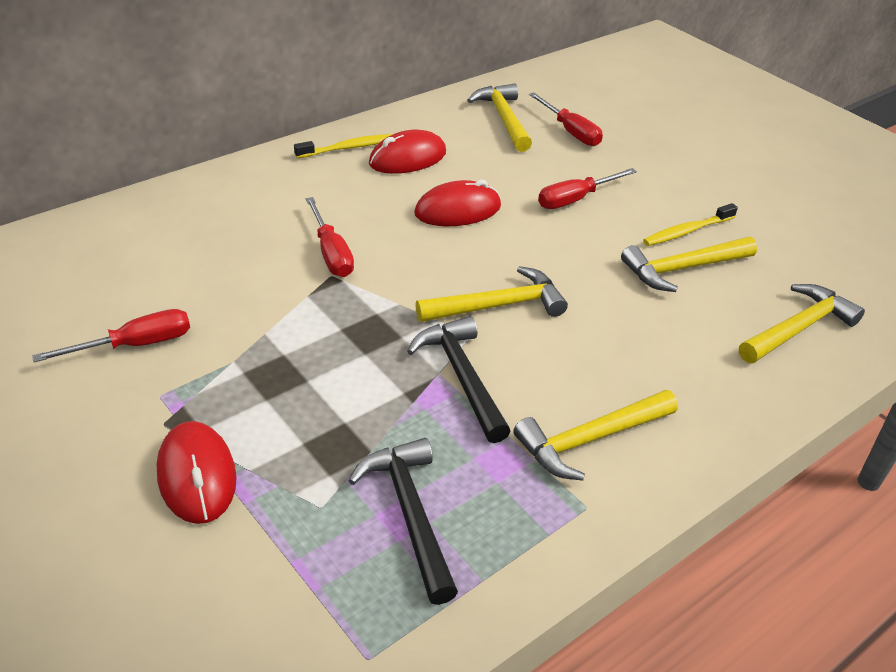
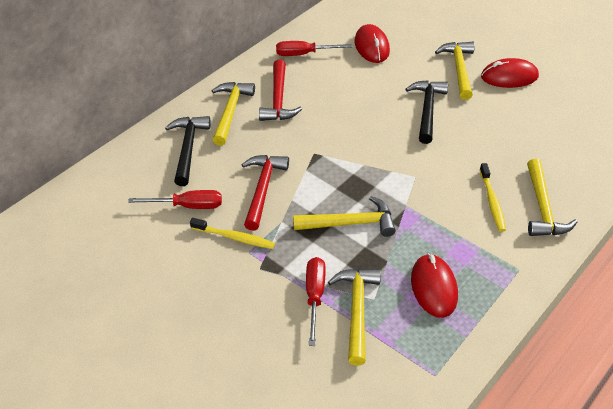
red hammer: 0 -> 2
red screwdriver: 4 -> 3

